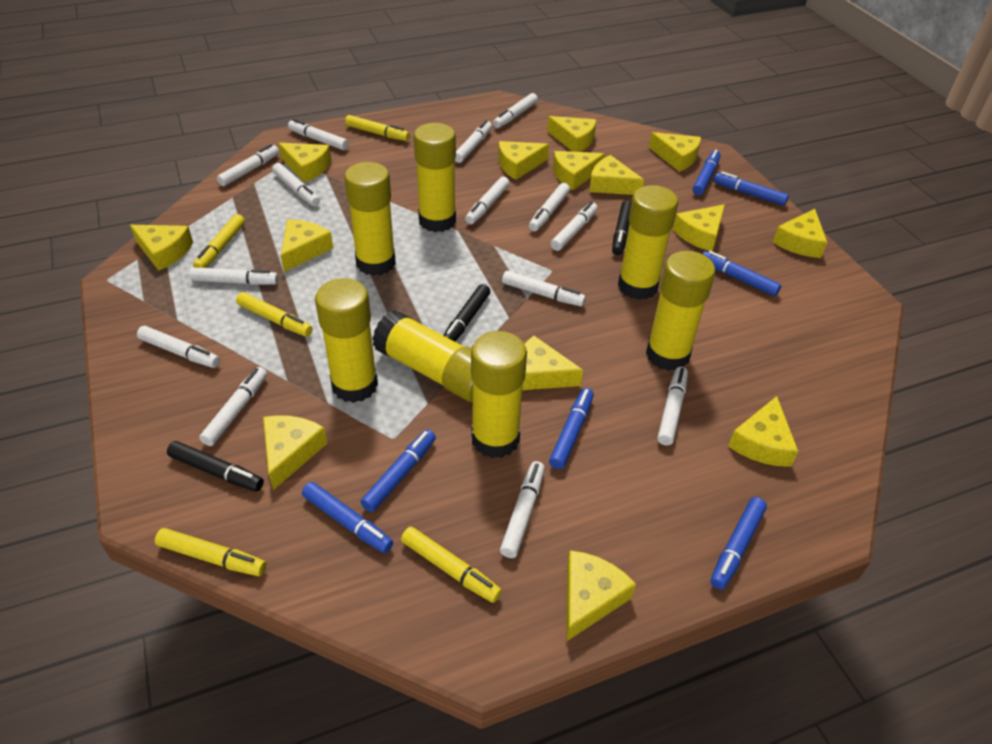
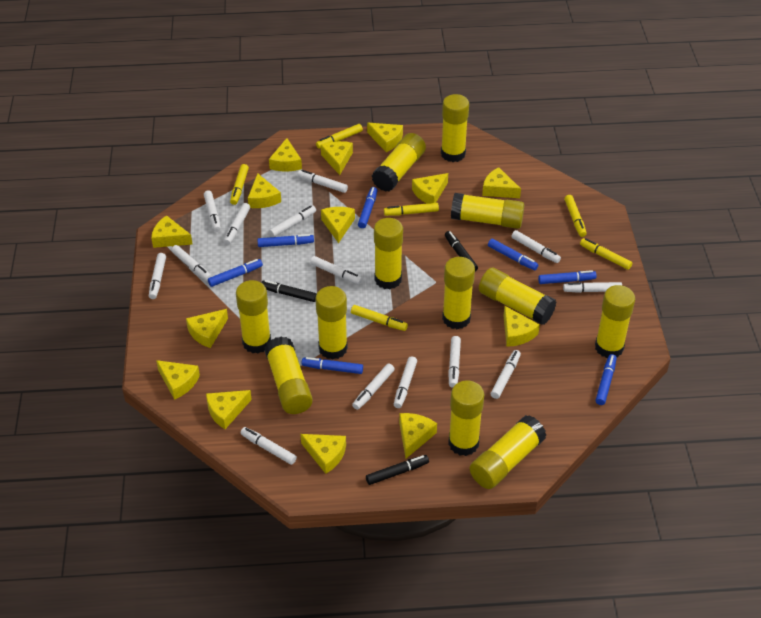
yellow glue stick: 7 -> 12
yellow marker: 5 -> 6

